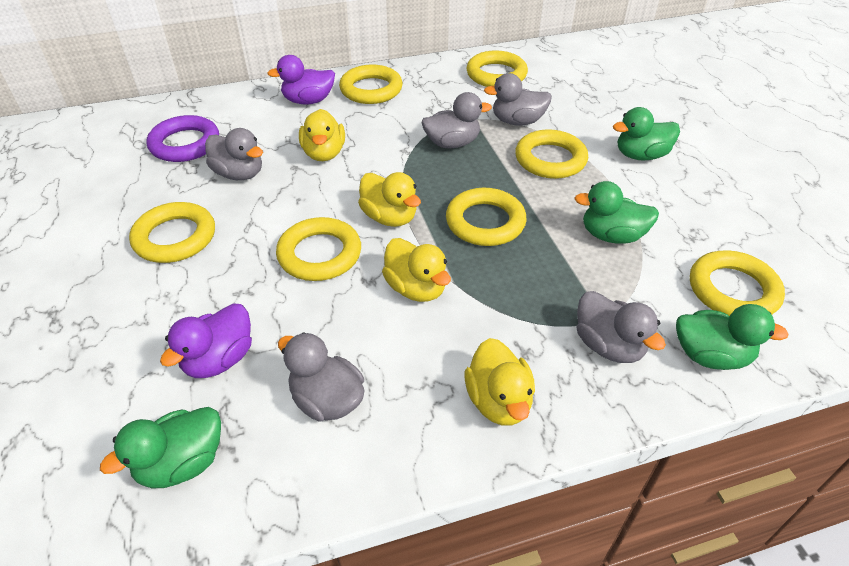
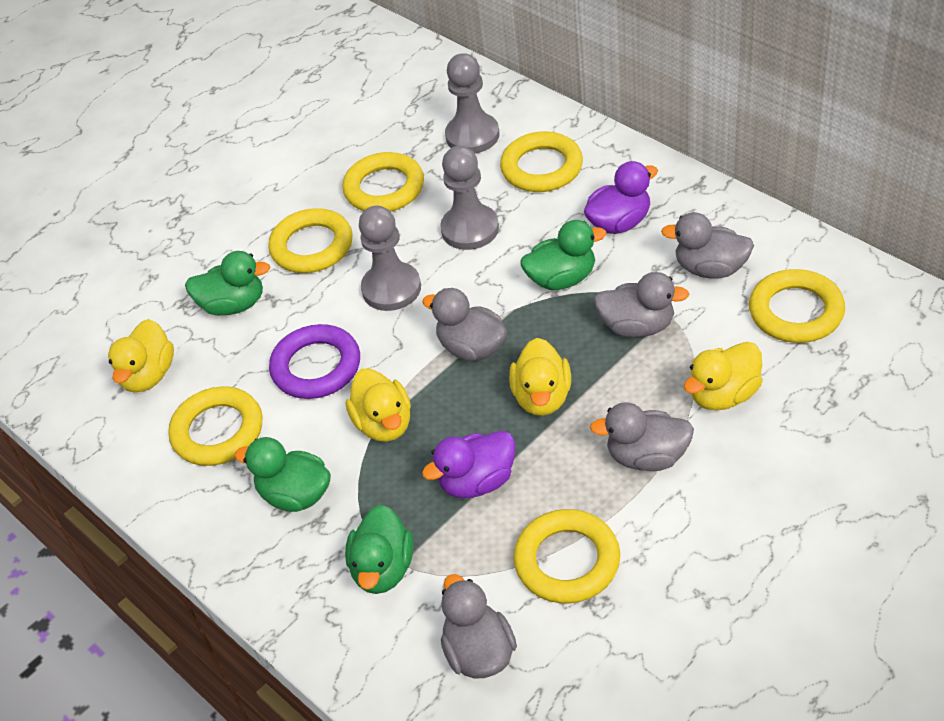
grey pawn: 0 -> 3
yellow ring: 7 -> 6

